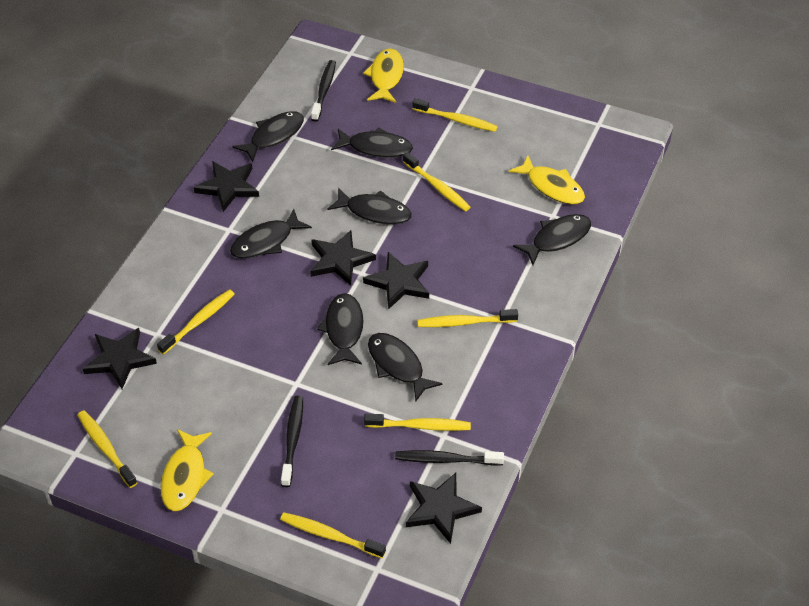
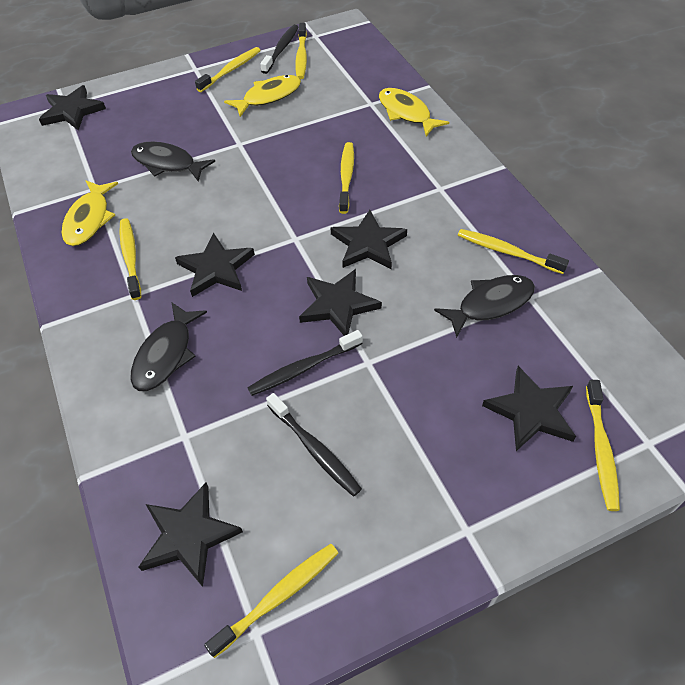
black fish: 7 -> 3
black star: 5 -> 6

